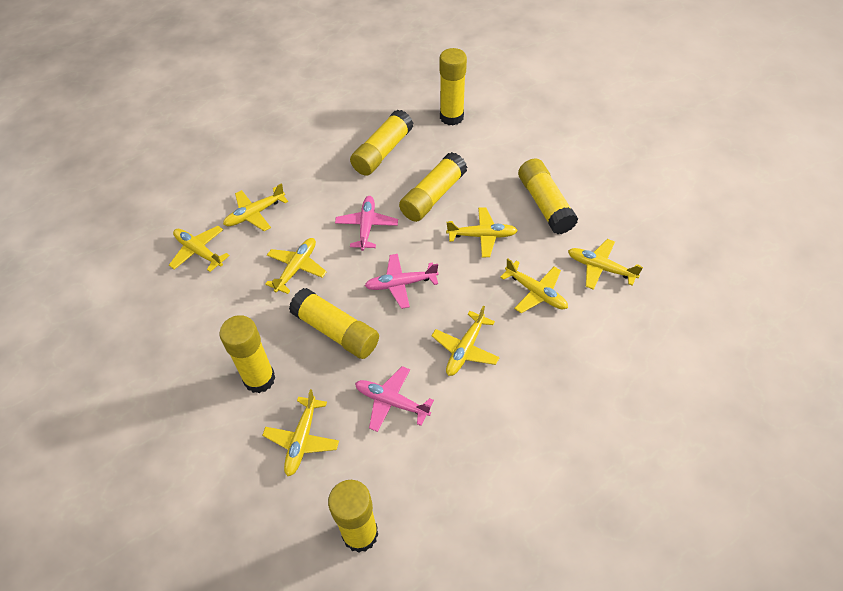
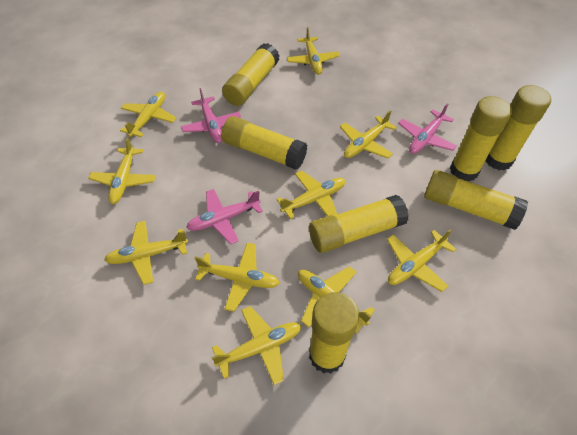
yellow plane: 8 -> 10

